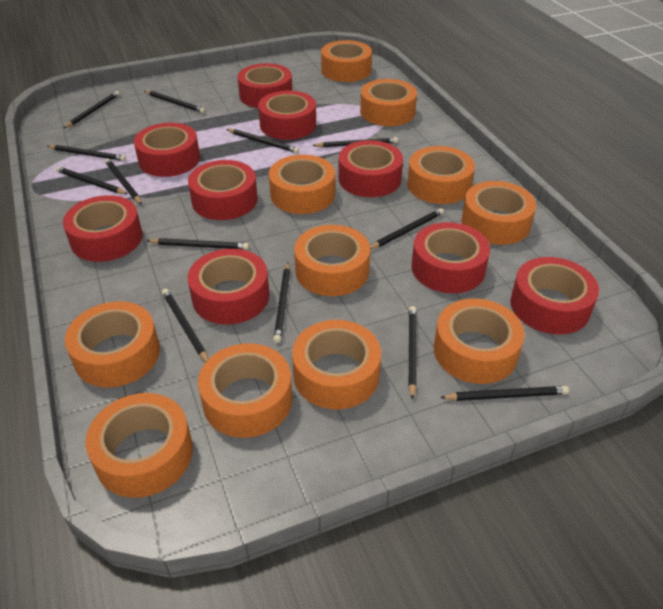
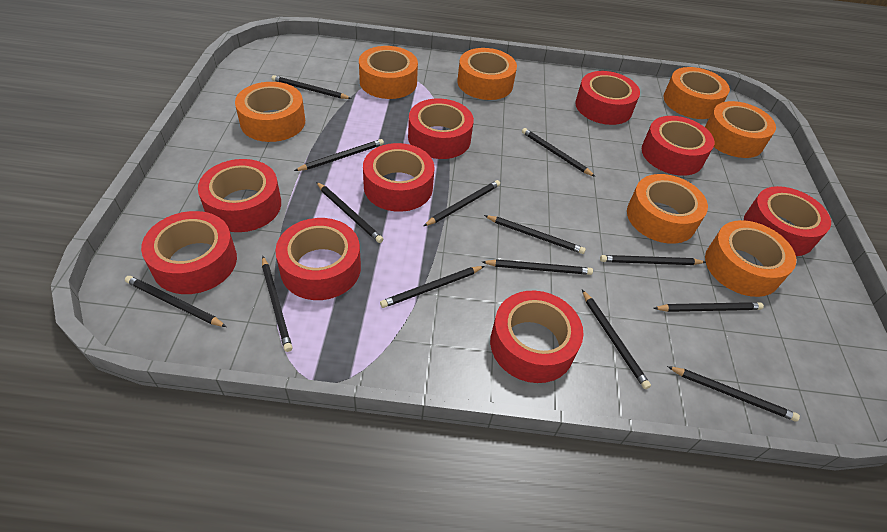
black pencil: 13 -> 14
orange tape: 11 -> 7

